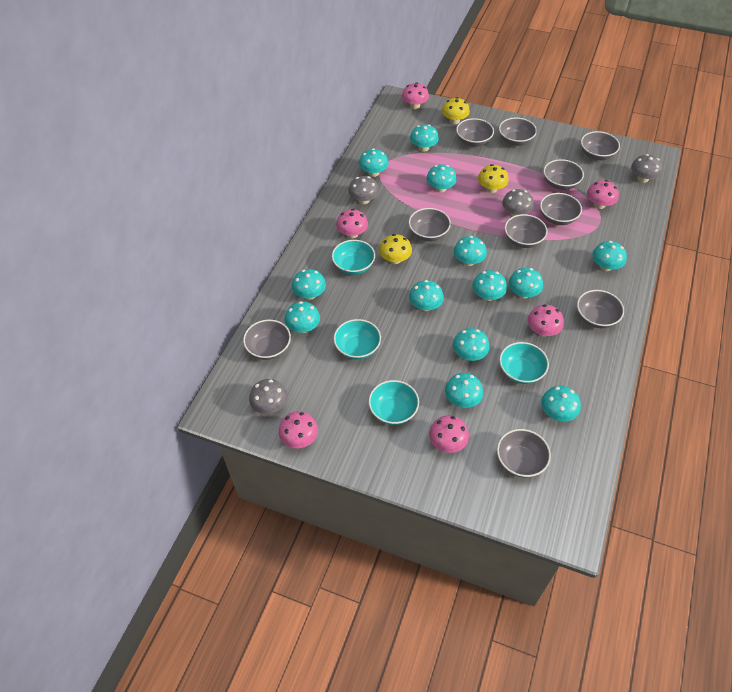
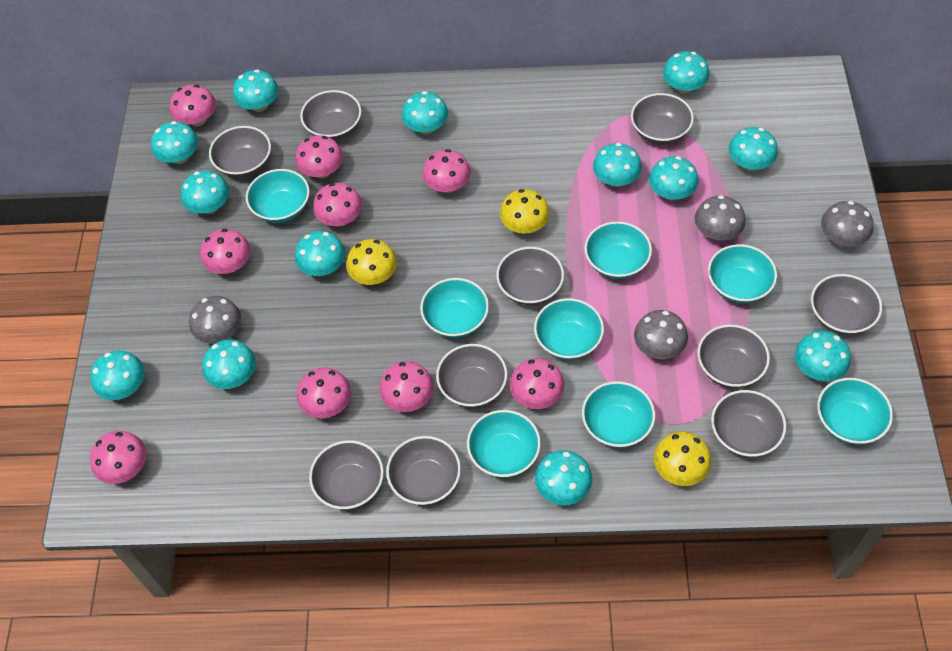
pink mushroom: 6 -> 9
turquoise bowl: 4 -> 8

